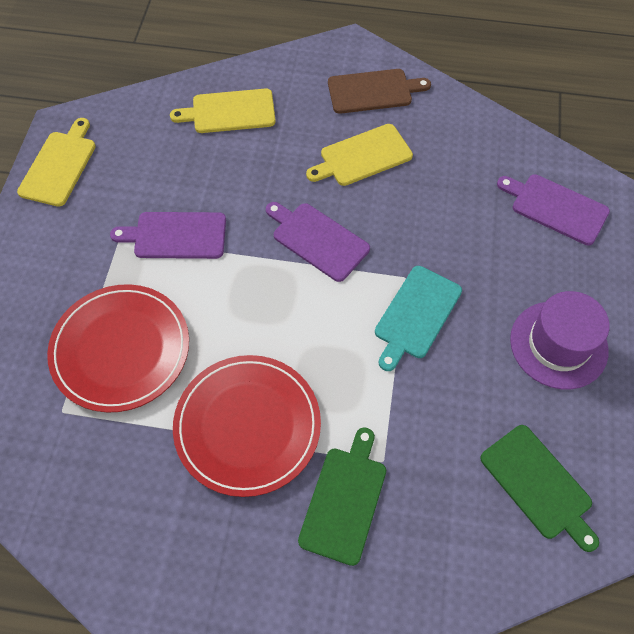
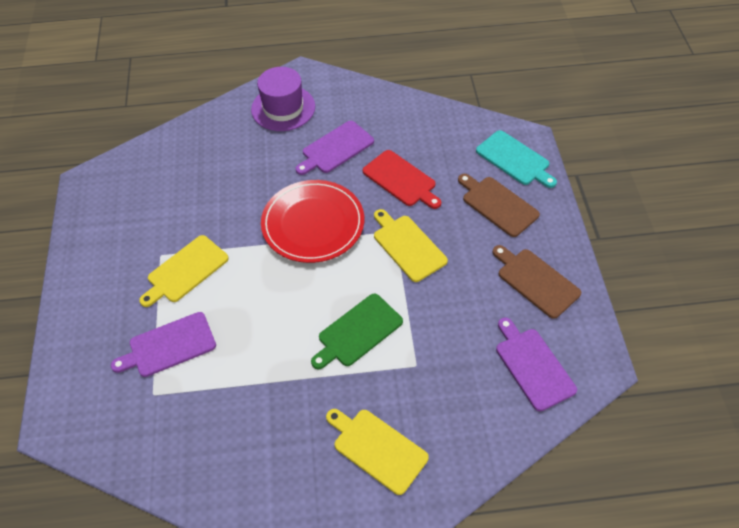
brown cutting board: 1 -> 2
green cutting board: 2 -> 1
red cutting board: 0 -> 1
red plate: 2 -> 1

